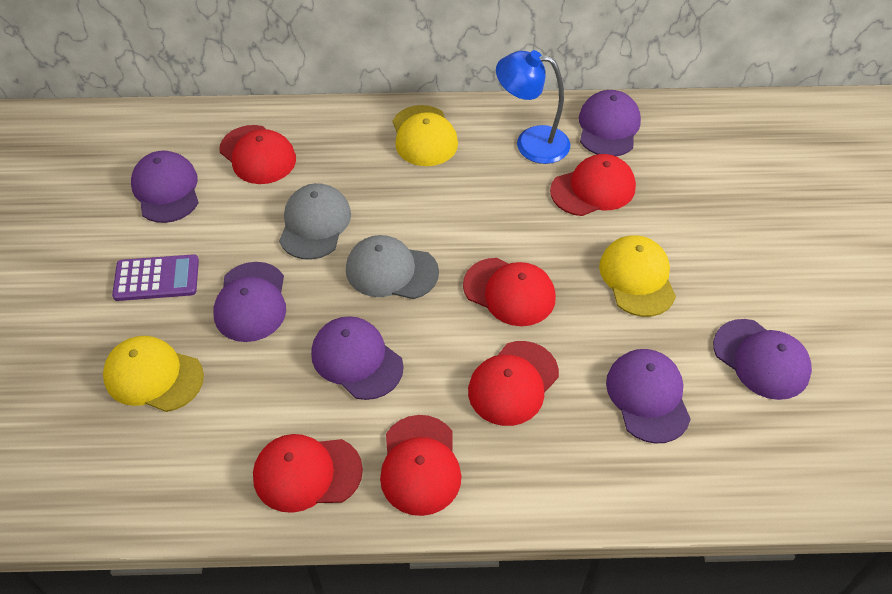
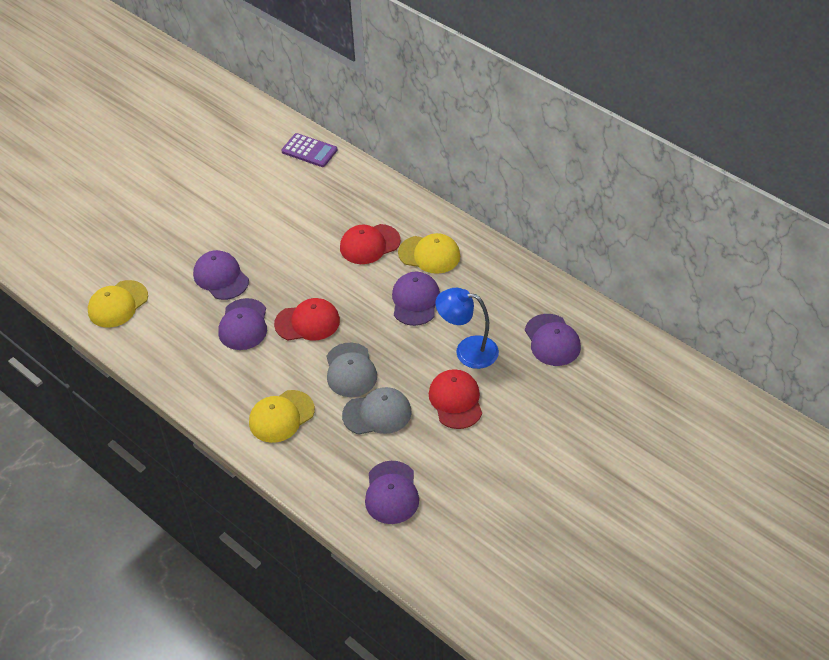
purple cap: 6 -> 5
red cap: 6 -> 3

